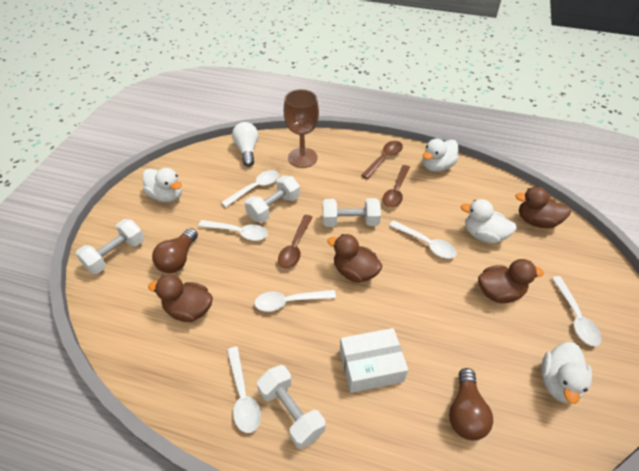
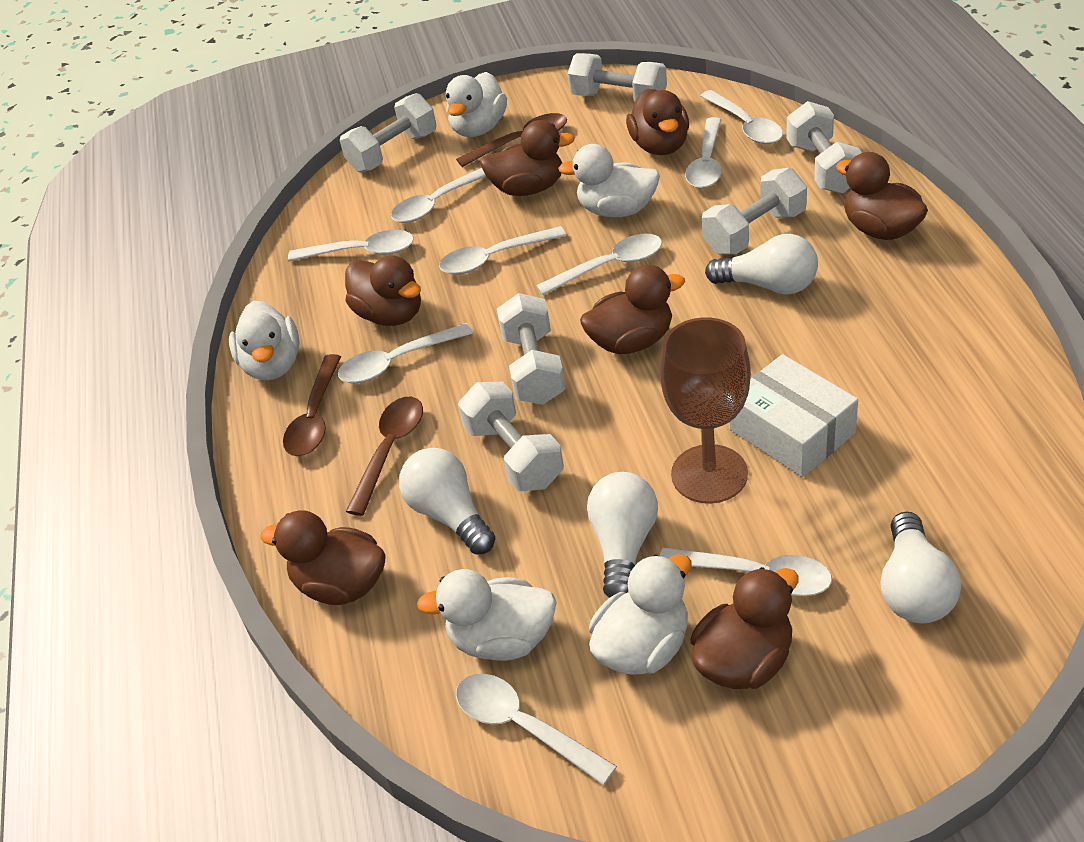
brown duck: 4 -> 7
brown light bulb: 2 -> 0
white duck: 4 -> 5
white dumbbell: 4 -> 6
white light bulb: 1 -> 4
white spoon: 6 -> 9

